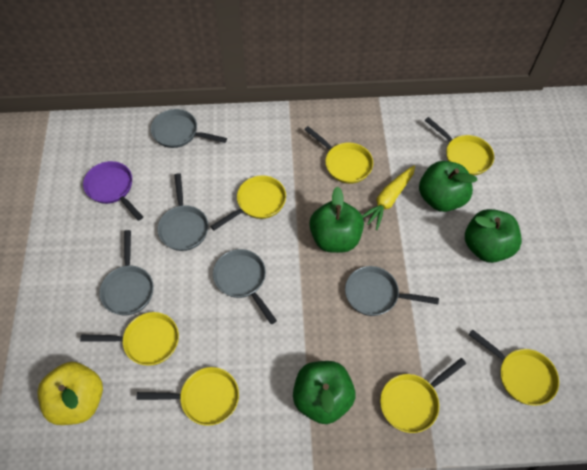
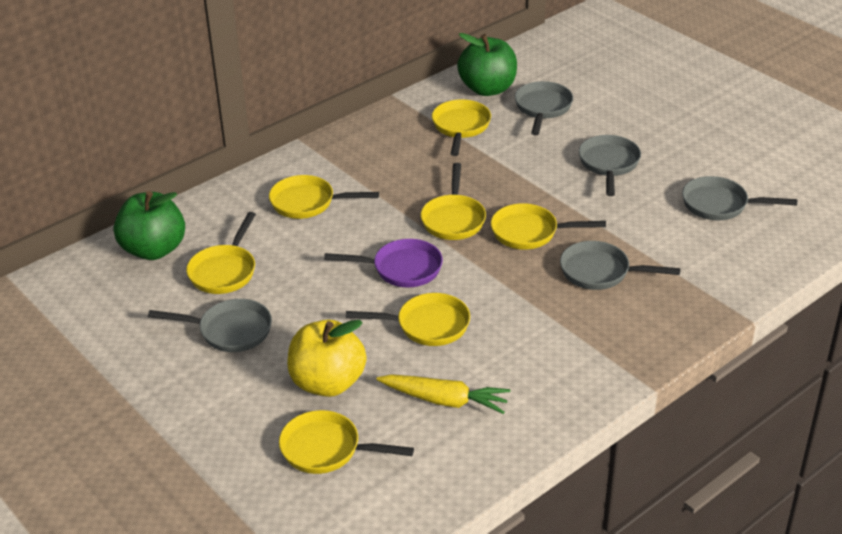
green apple: 4 -> 2

